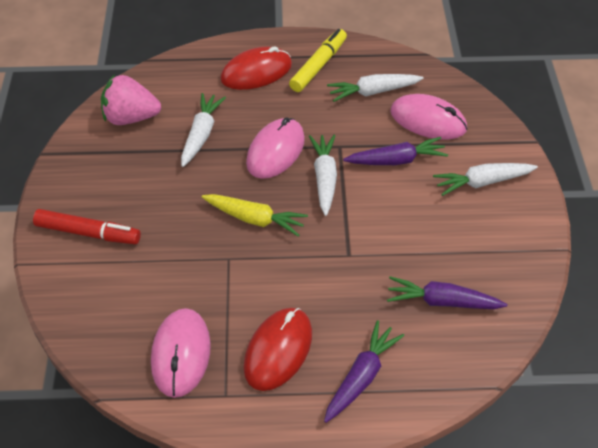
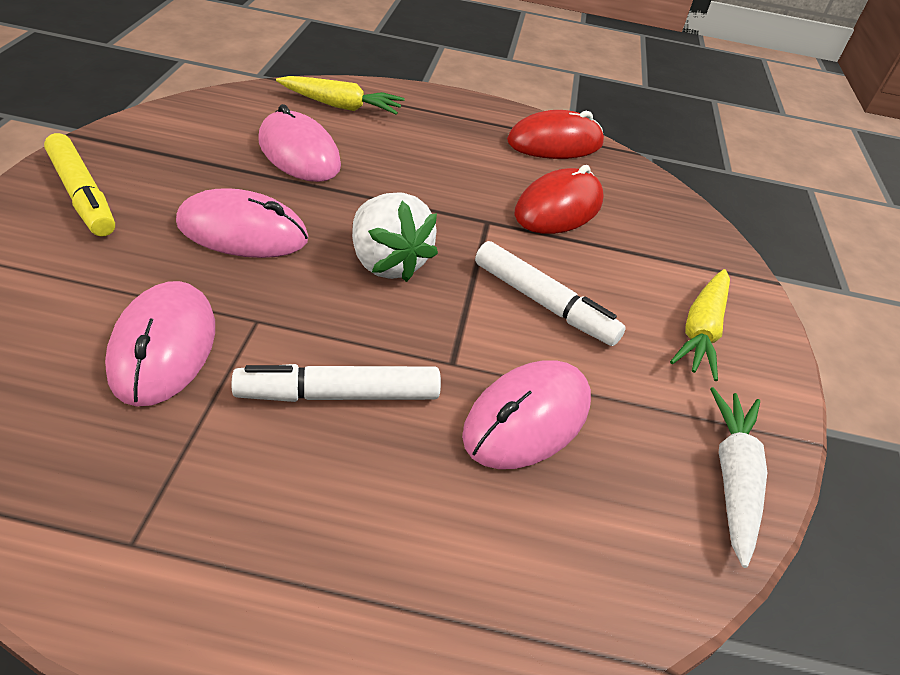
pink mouse: 3 -> 4
pink strawberry: 1 -> 0
purple carrot: 3 -> 0
red marker: 1 -> 0
white carrot: 4 -> 1
white marker: 0 -> 2
white strawberry: 0 -> 1
yellow carrot: 1 -> 2

